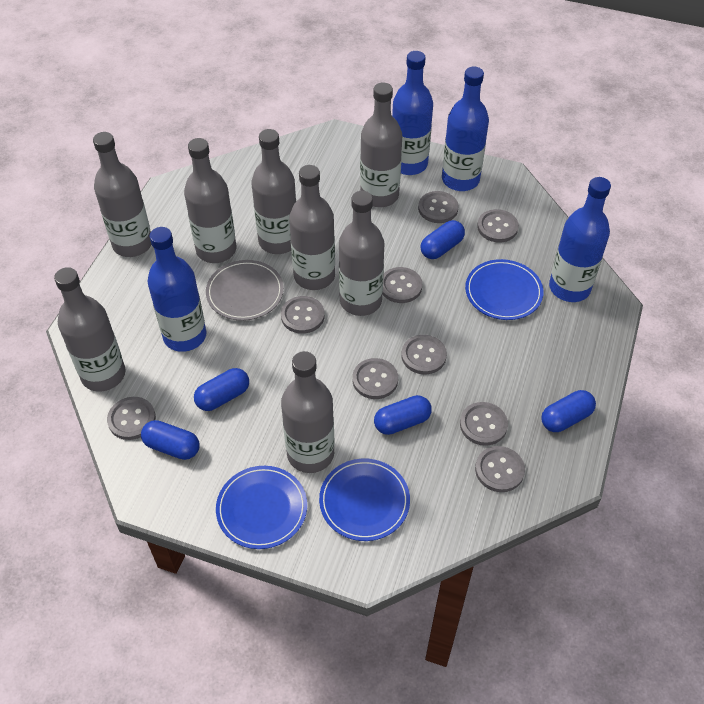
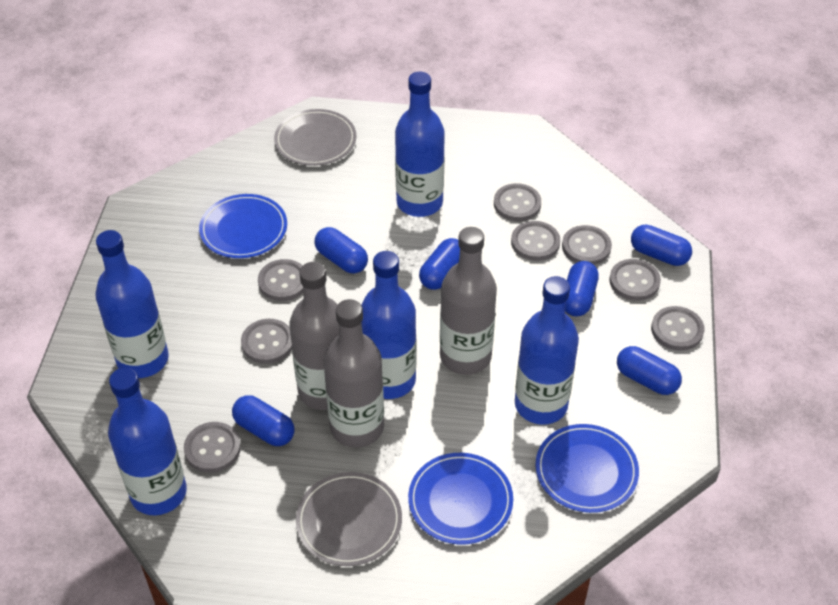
blue bottle: 4 -> 5
blue capsule: 5 -> 6
grey bottle: 8 -> 3
grey button: 9 -> 8
grey plate: 1 -> 2

